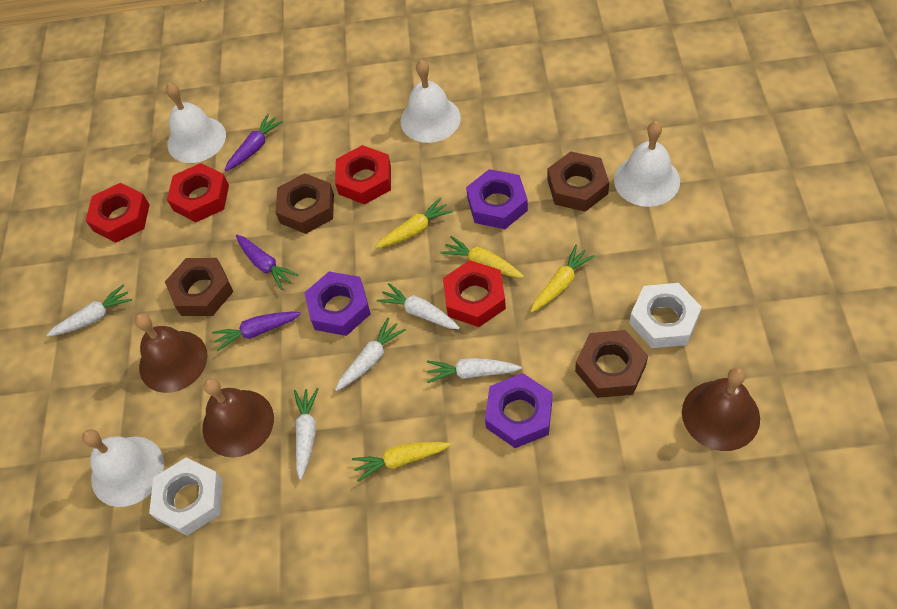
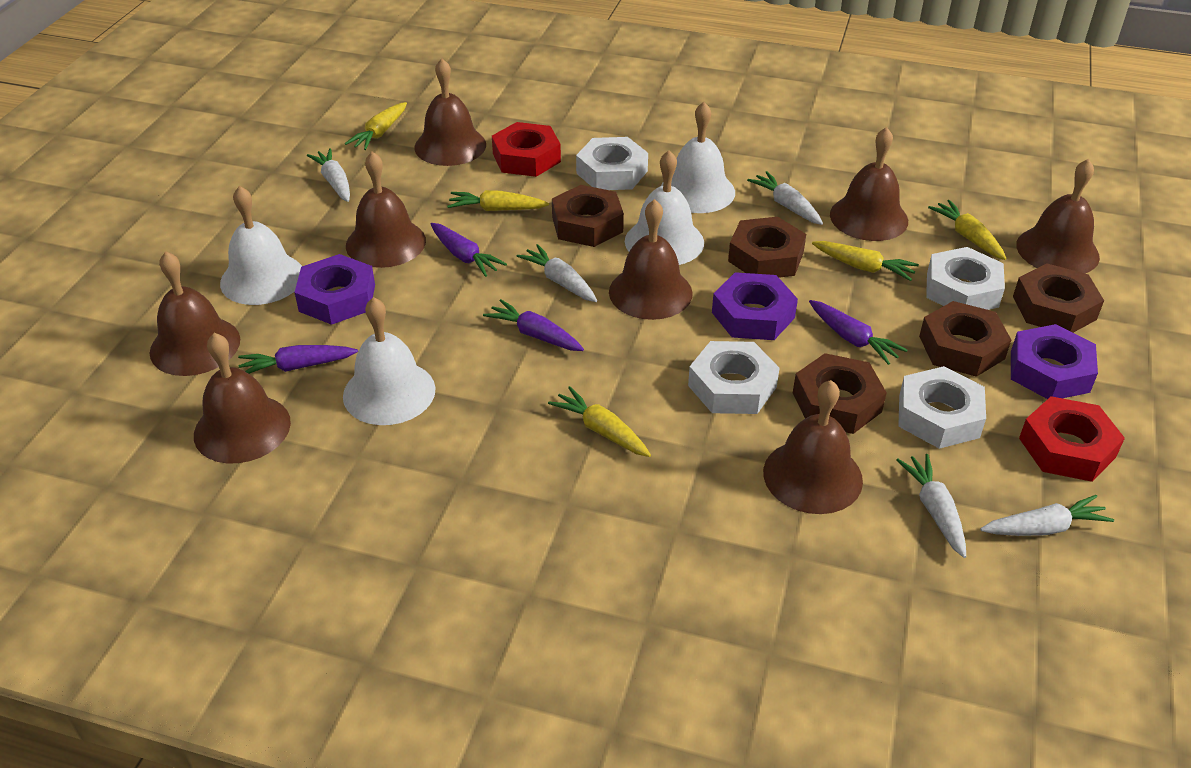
brown bell: 3 -> 8
brown nut: 4 -> 5
purple carrot: 3 -> 4
red nut: 4 -> 2
white nut: 2 -> 4
yellow carrot: 4 -> 5

